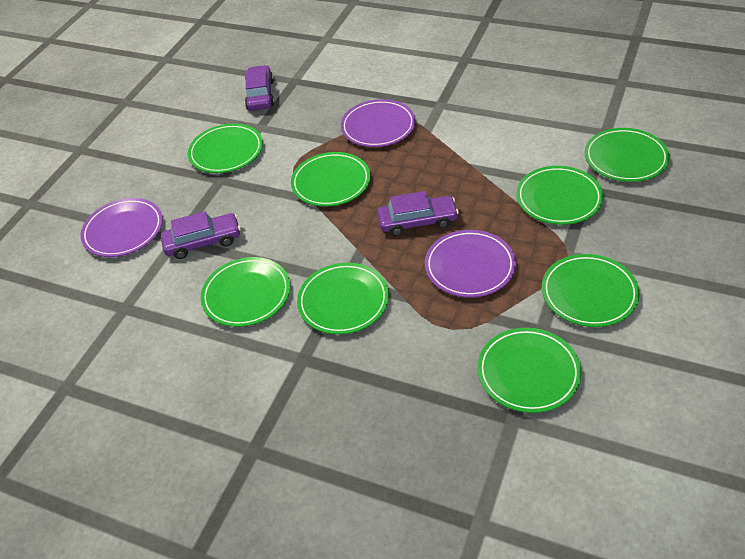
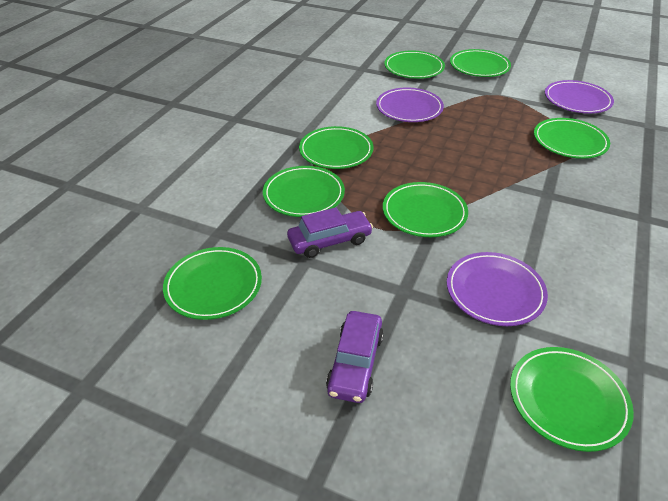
purple car: 3 -> 2

